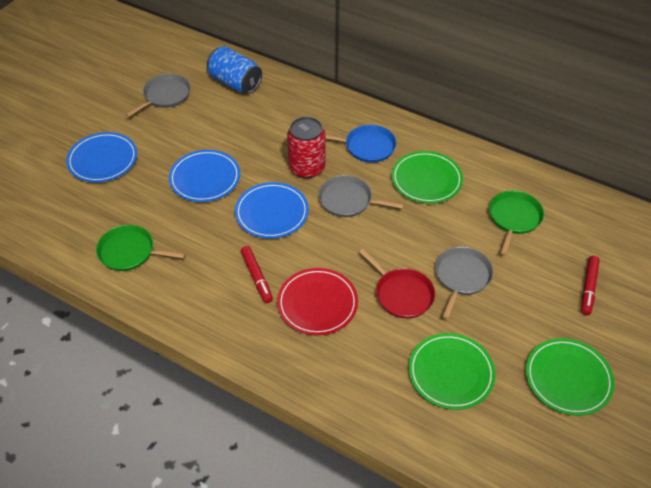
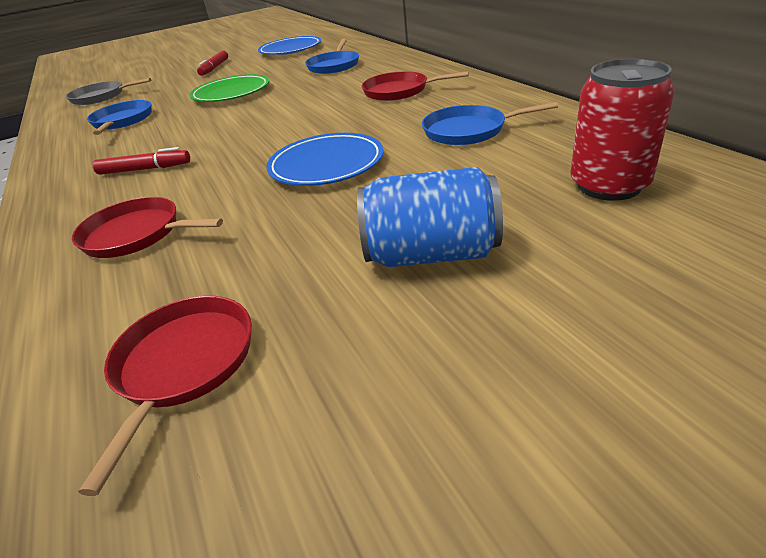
blue pan: 1 -> 3
blue plate: 3 -> 2
green pan: 2 -> 0
green plate: 3 -> 1
grey pan: 3 -> 1
red pan: 1 -> 3
red plate: 1 -> 0

